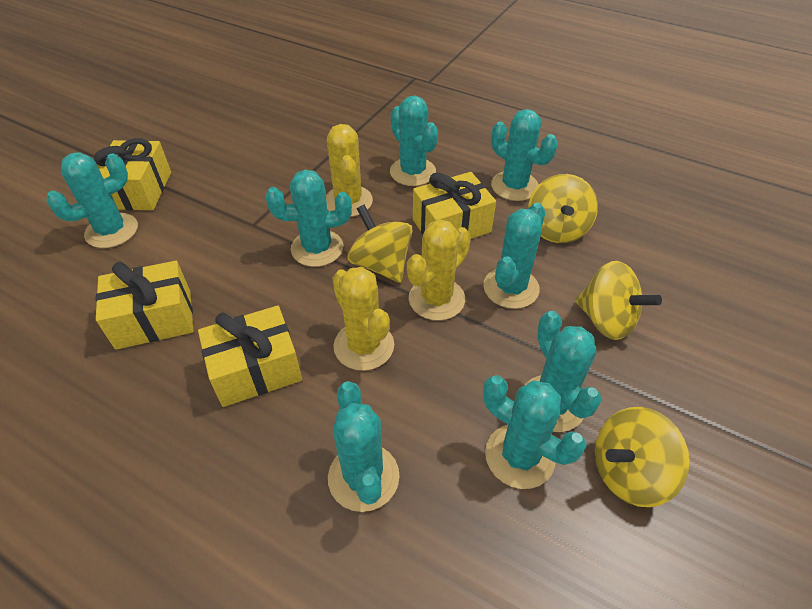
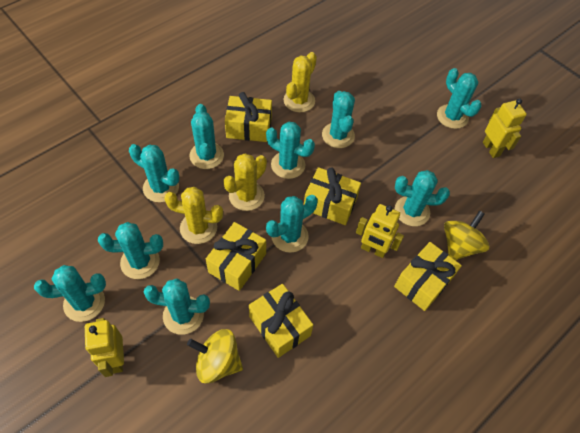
turquoise cactus: 8 -> 10
yellow gift: 4 -> 5
yellow robot: 0 -> 3
yellow spinning top: 4 -> 2

